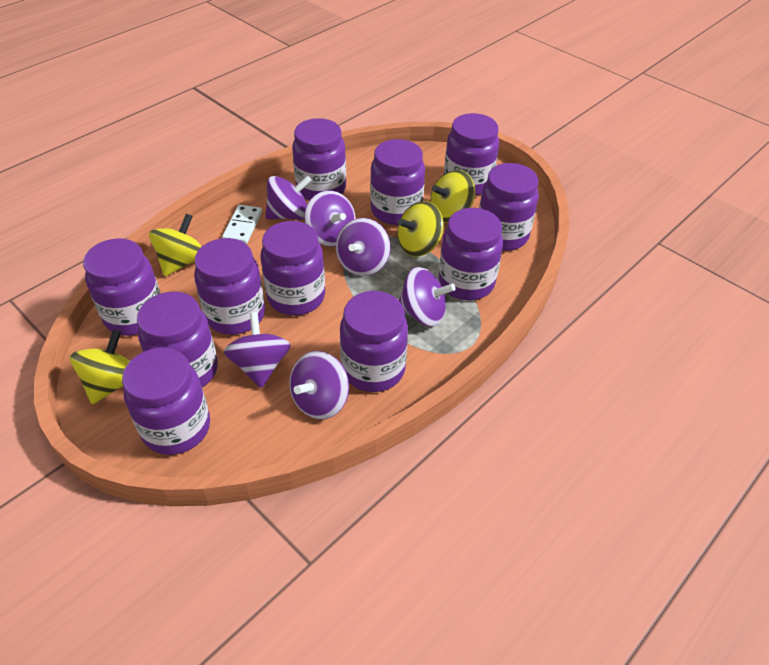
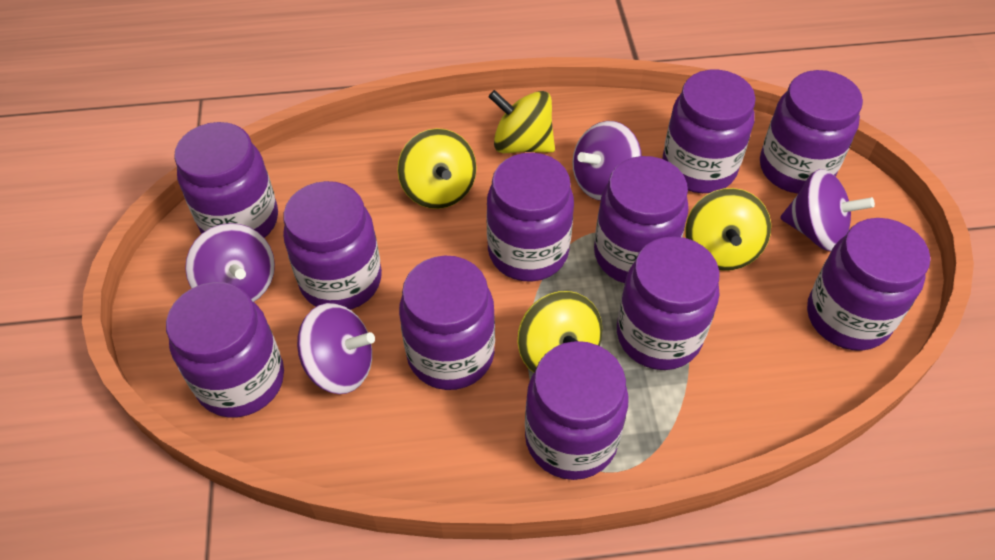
purple spinning top: 6 -> 4
white domino: 1 -> 0

